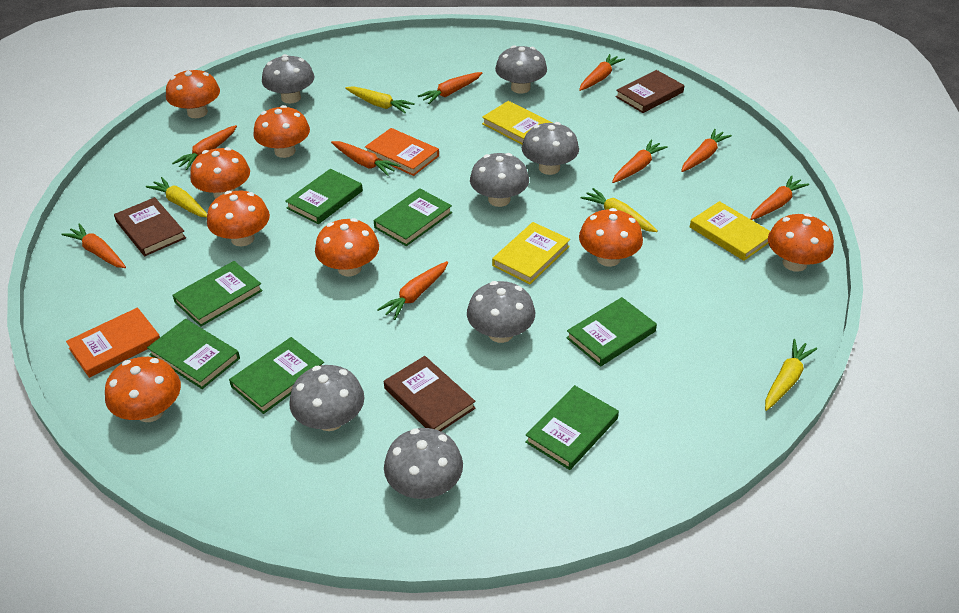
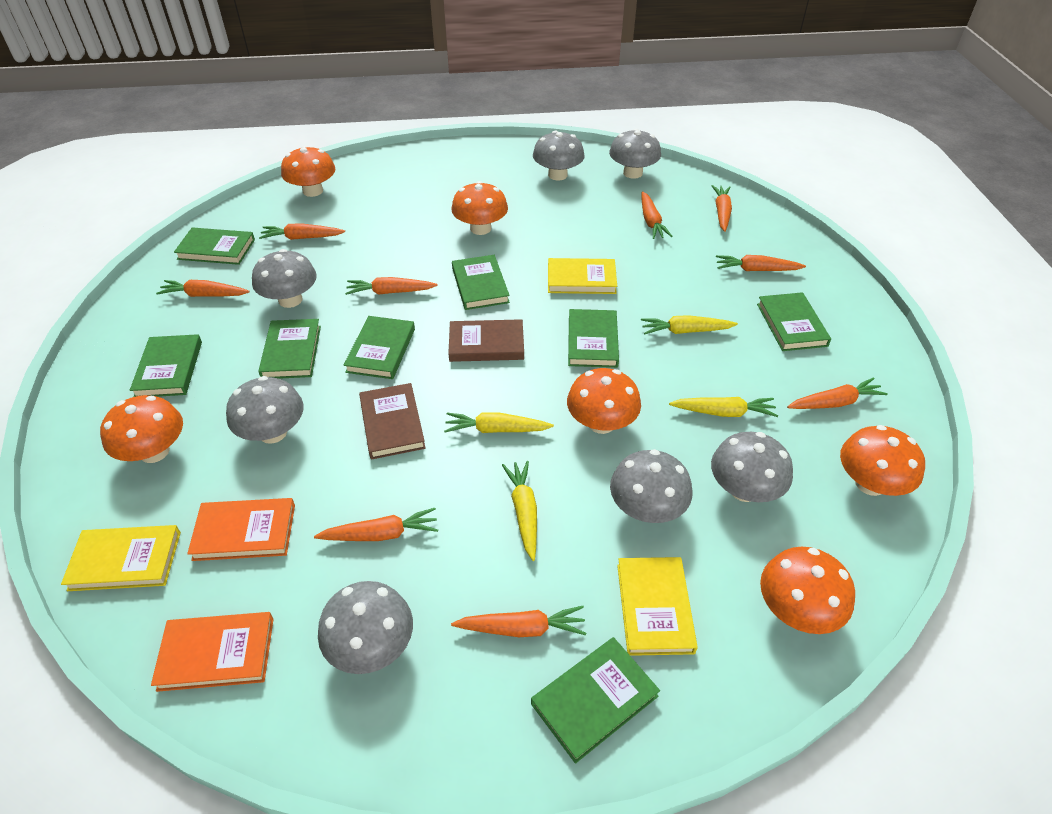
brown book: 3 -> 2
green book: 7 -> 8
orange mushroom: 8 -> 6

